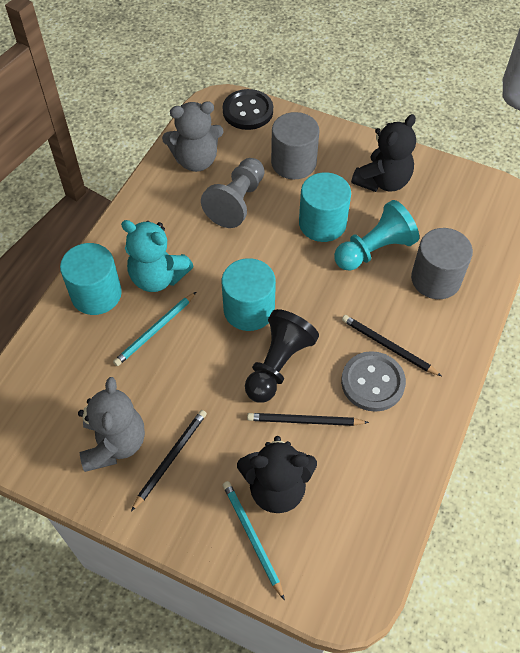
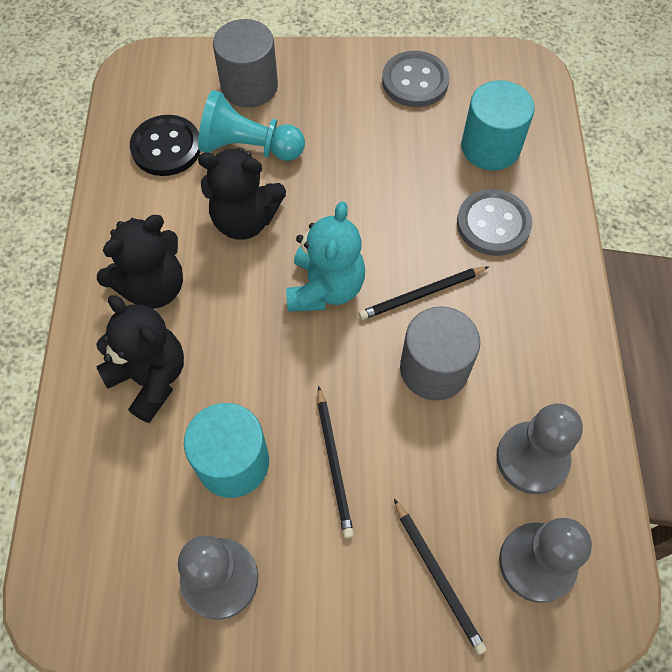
black pawn: 1 -> 0
black teddy bear: 2 -> 3
grey button: 1 -> 2
grey pawn: 1 -> 3
grey teddy bear: 2 -> 0
turquoise cylinder: 3 -> 2
turquoise pencil: 2 -> 0

